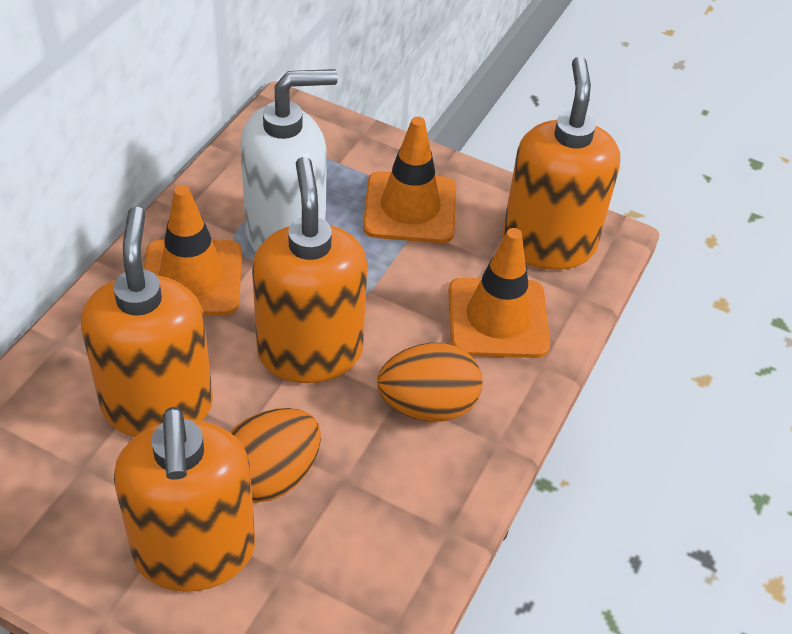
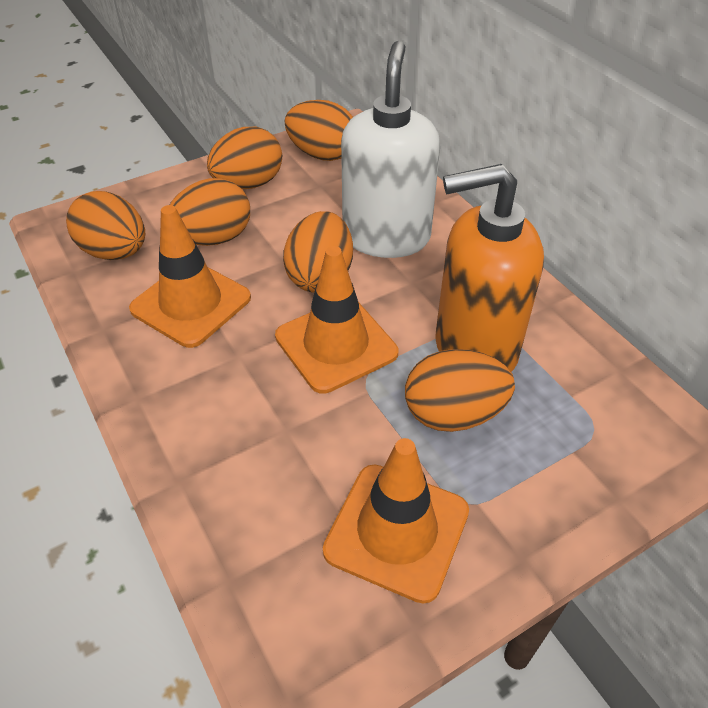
orange egg: 2 -> 6
orange soap dispenser: 4 -> 1

